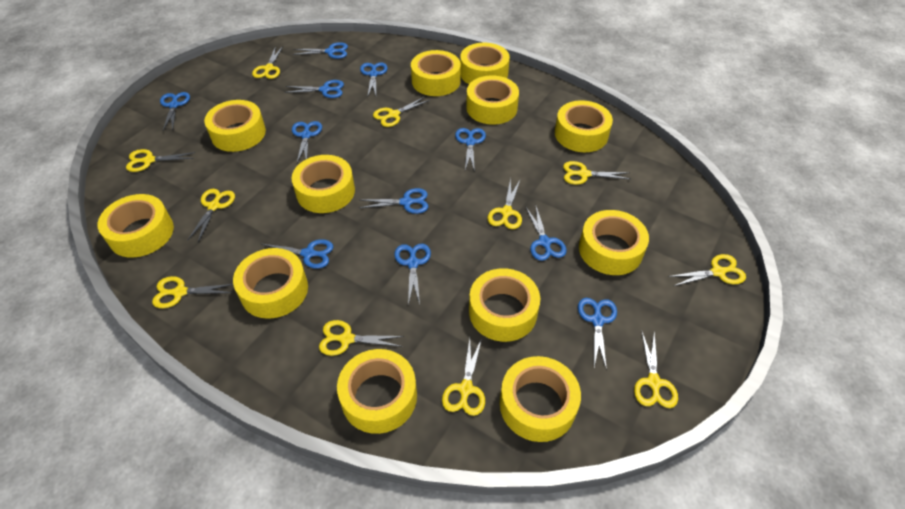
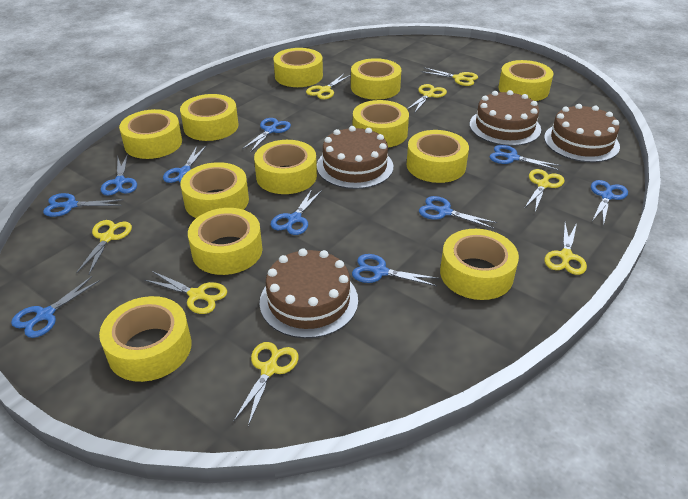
blue scissors: 11 -> 10
brown cake: 0 -> 4
yellow scissors: 11 -> 8

